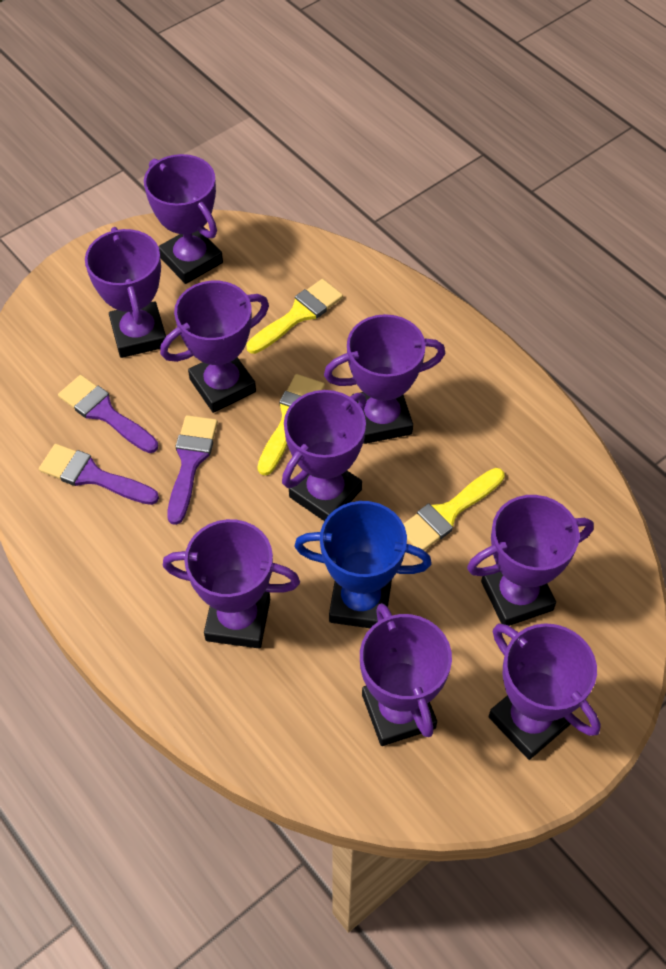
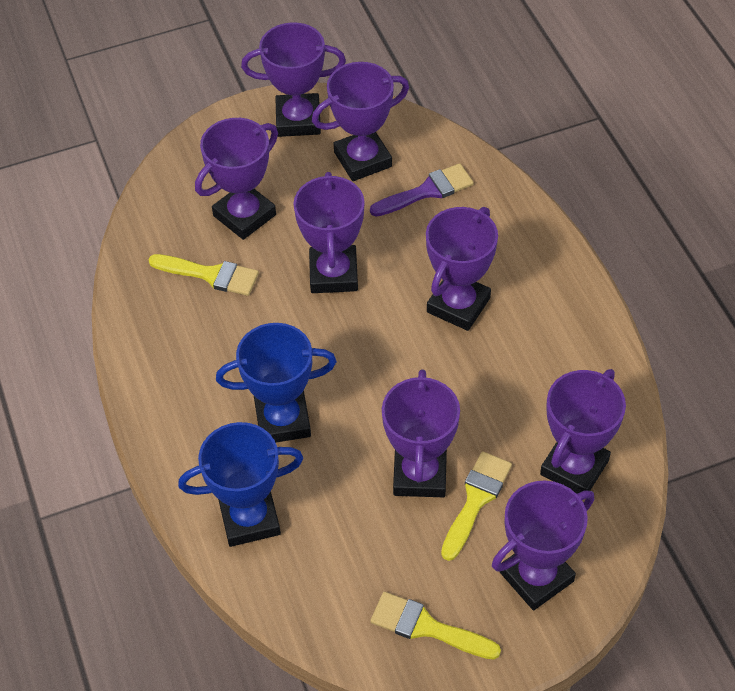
blue trophy: 1 -> 2
purple brush: 3 -> 1
purple trophy: 9 -> 8

